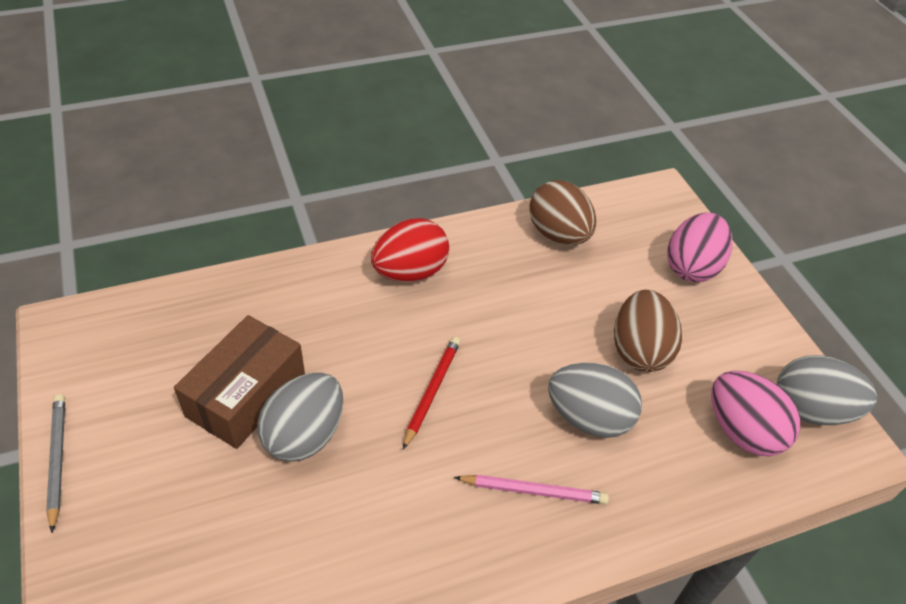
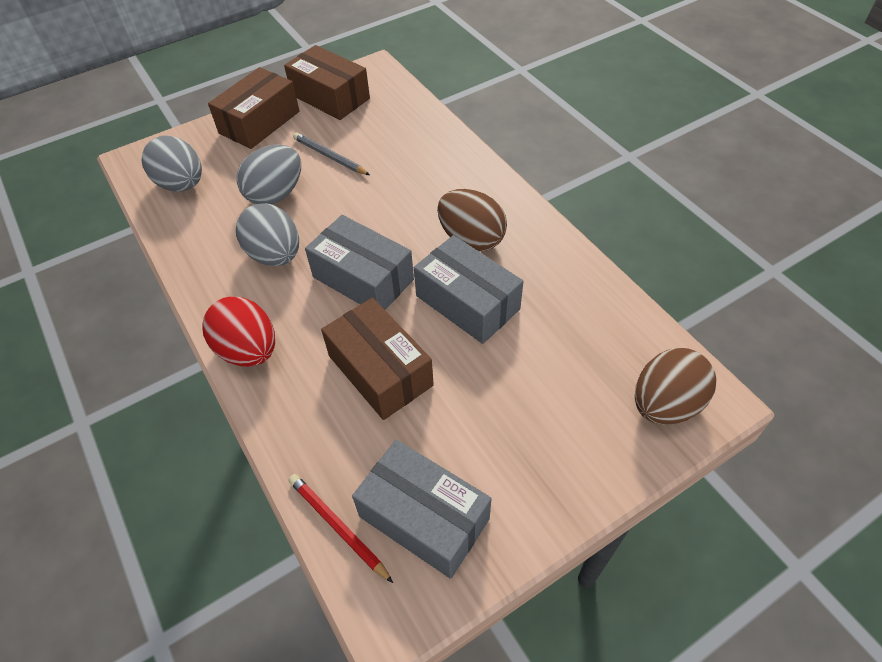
brown box: 1 -> 3
grey box: 0 -> 3
pink egg: 2 -> 0
pink pencil: 1 -> 0

